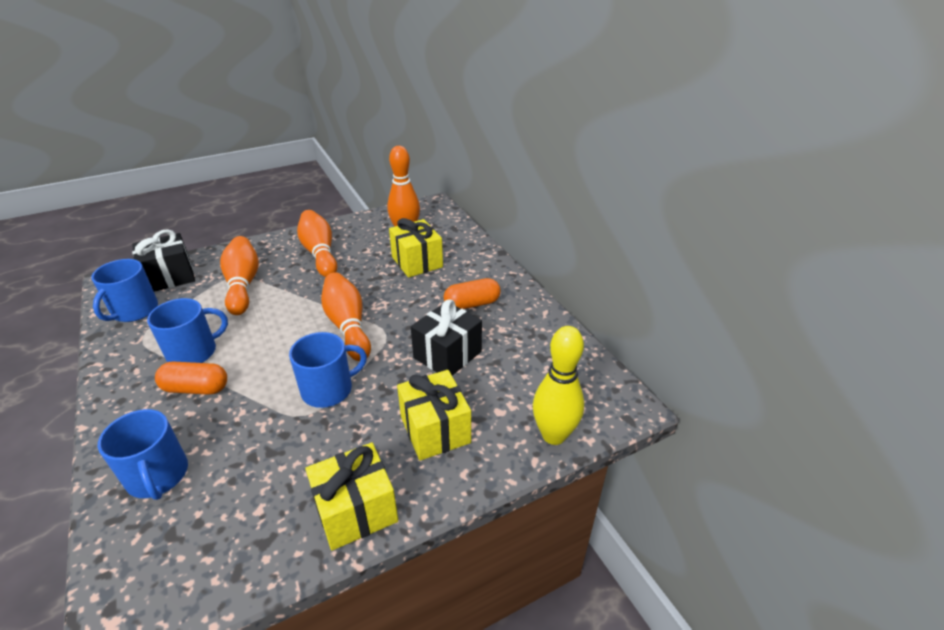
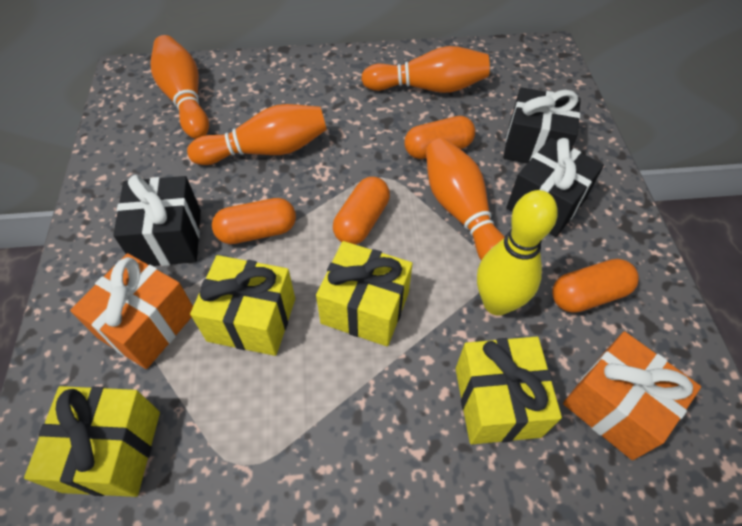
black gift: 2 -> 3
blue mug: 4 -> 0
orange capsule: 2 -> 4
orange gift: 0 -> 2
yellow gift: 3 -> 4

